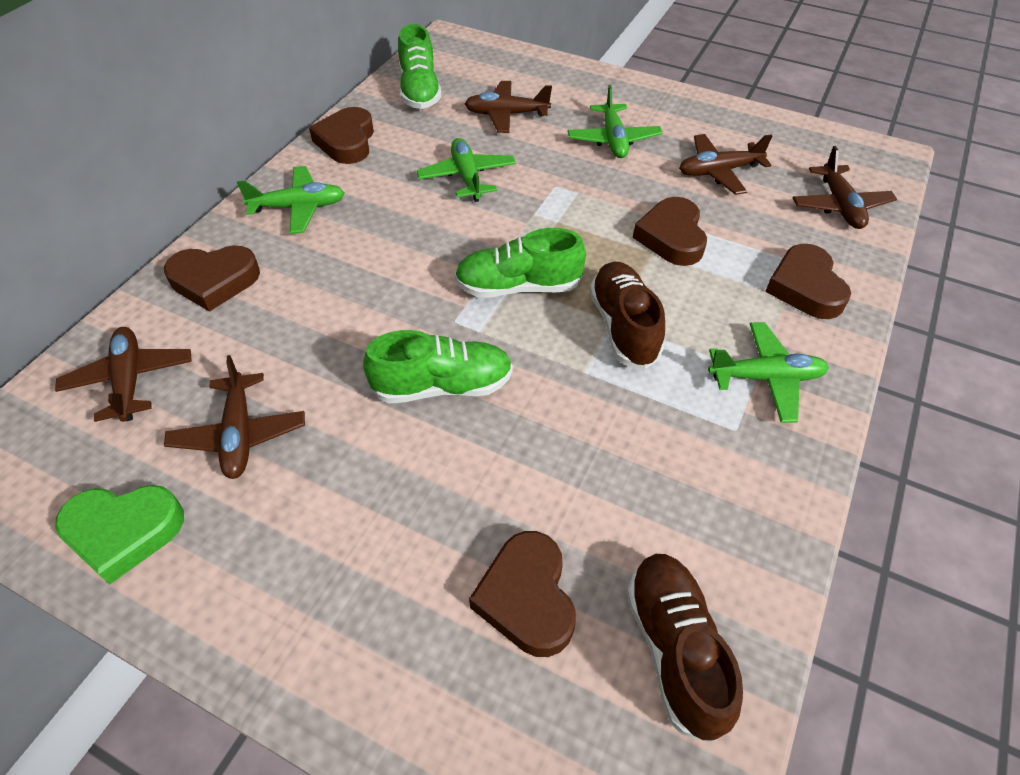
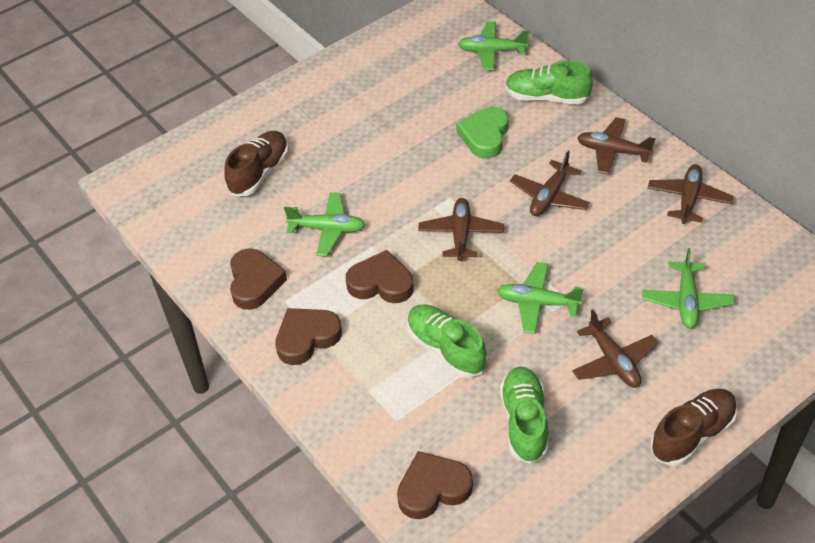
brown heart: 5 -> 4

